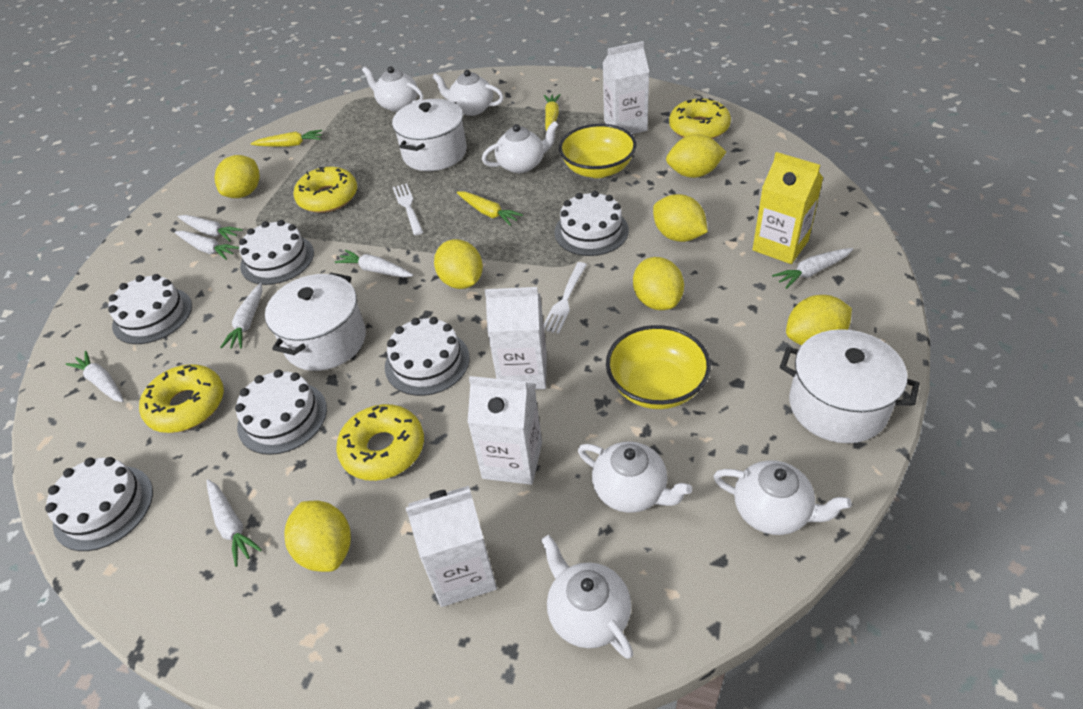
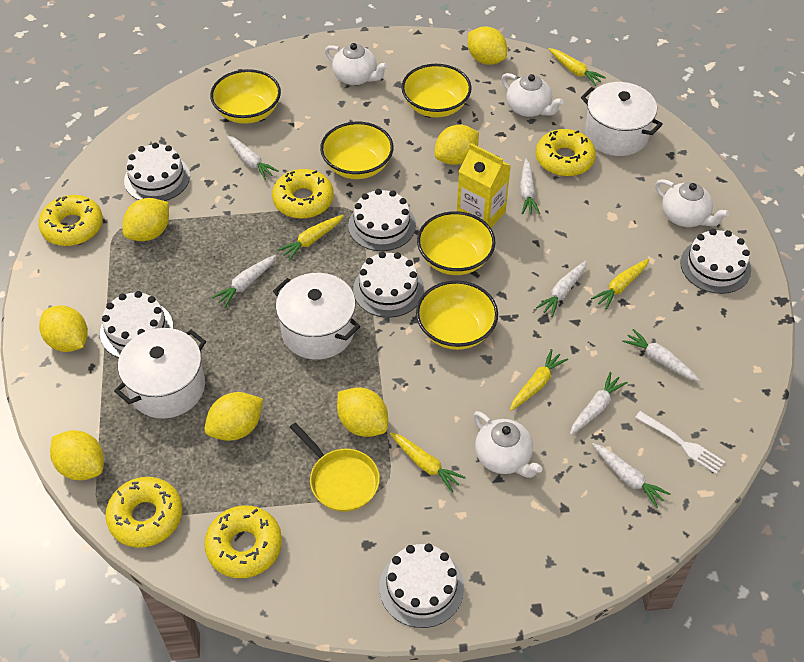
white carton: 4 -> 0
white fork: 2 -> 1
white teapot: 6 -> 4
yellow bowl: 2 -> 5
yellow carrot: 3 -> 5
yellow donut: 4 -> 5
yellow pan: 0 -> 1

